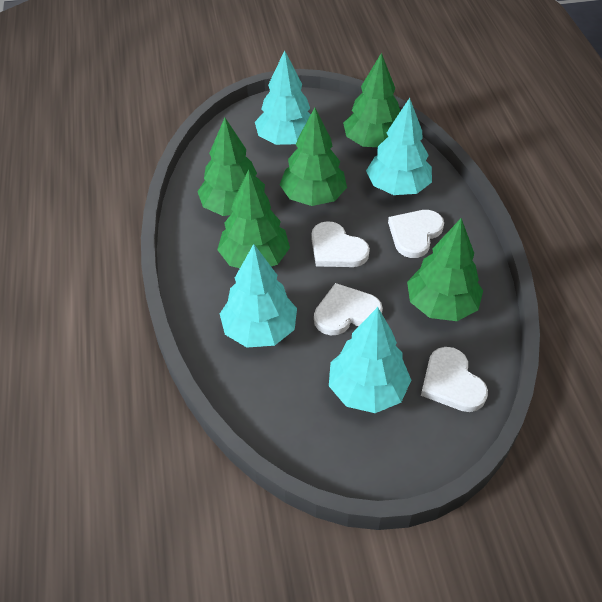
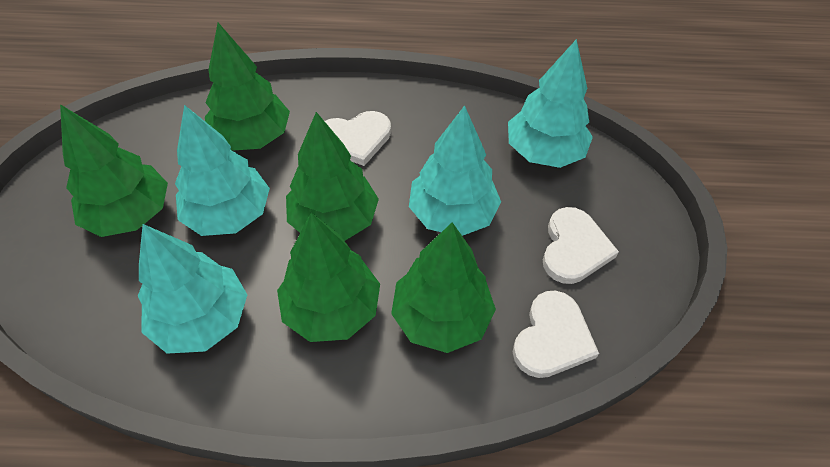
white heart: 4 -> 3

